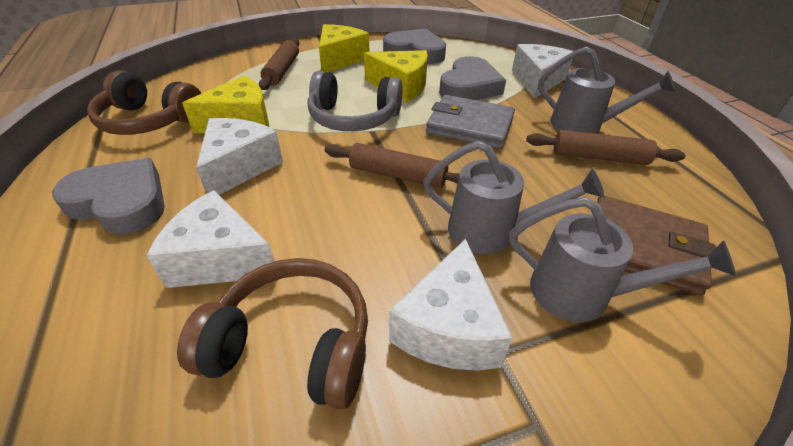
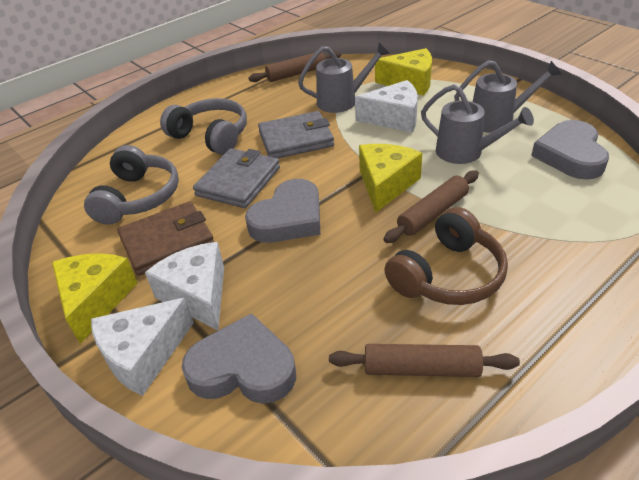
brown headphones: 2 -> 1
grey headphones: 1 -> 2
grey wallet: 1 -> 2
white cheese: 4 -> 3

